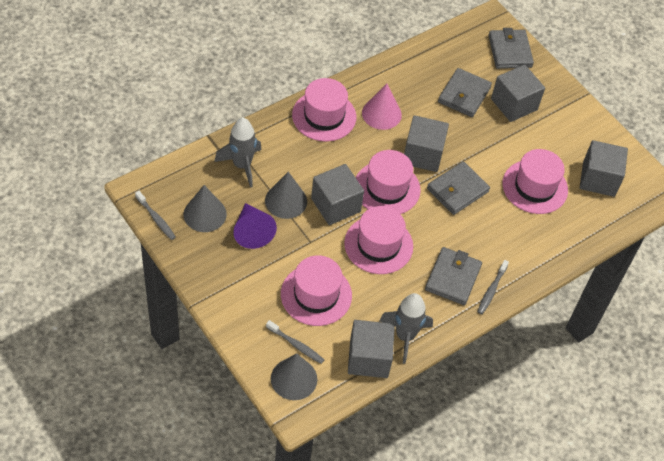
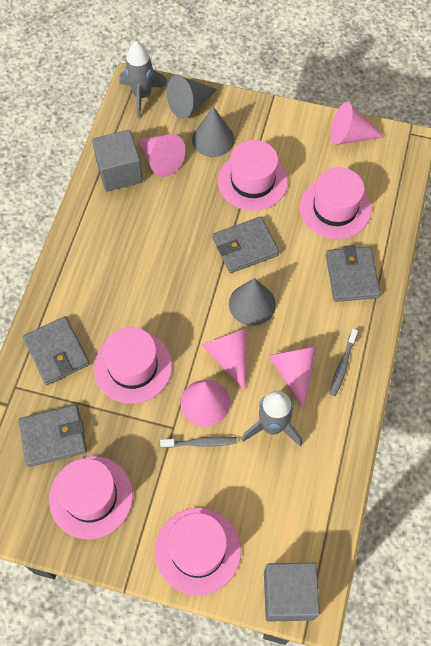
grey cube: 5 -> 2
grey toothbrush: 3 -> 2
pink cone: 1 -> 5
purple cone: 1 -> 0

